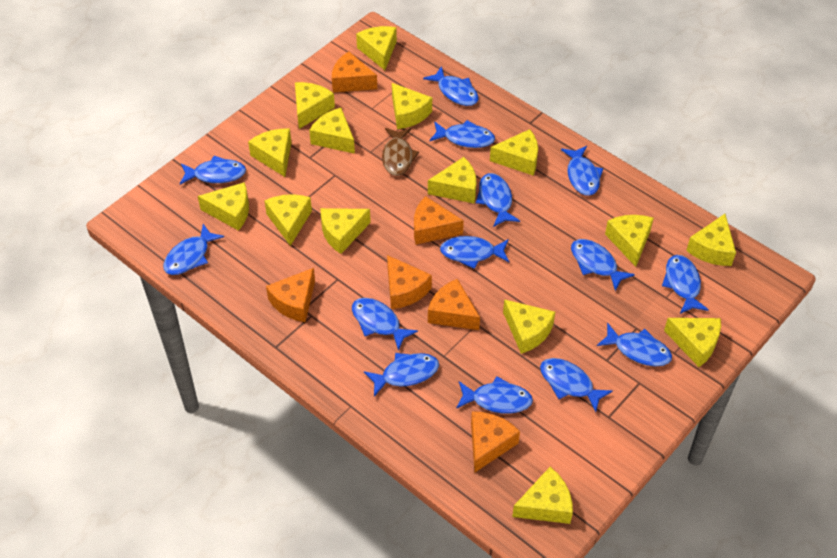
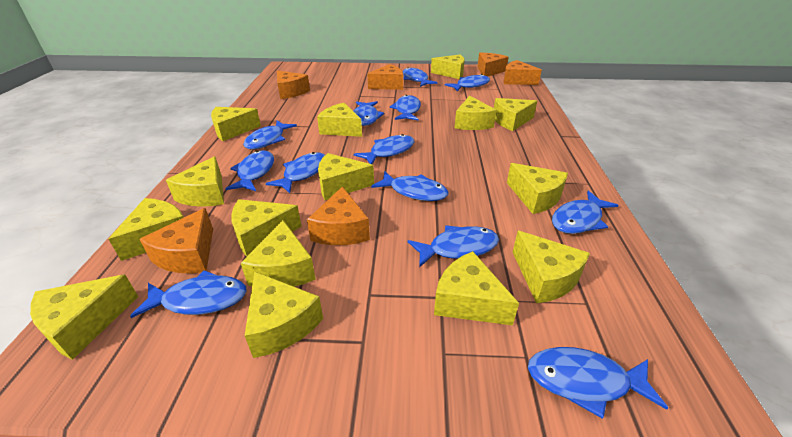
blue fish: 14 -> 13
brown fish: 1 -> 0

